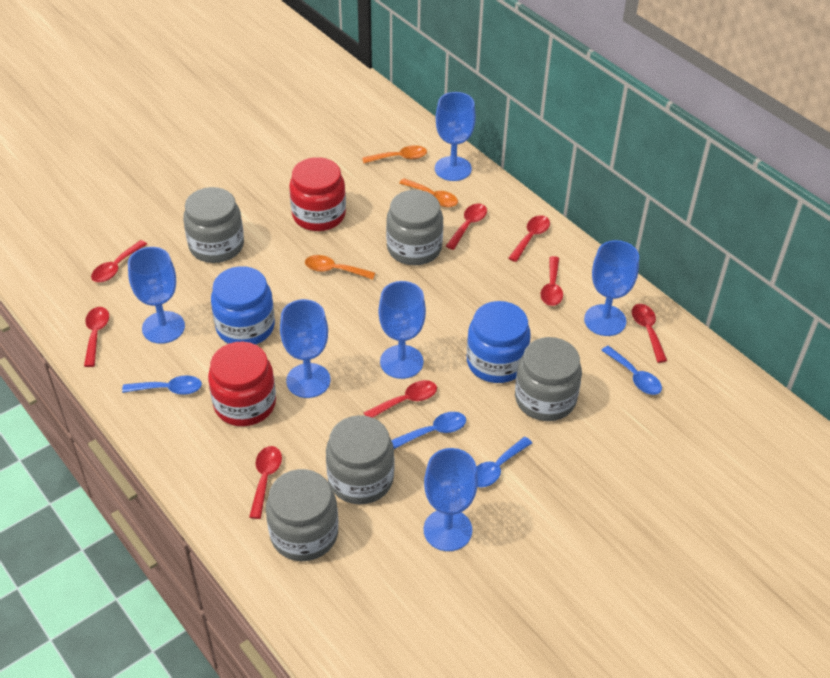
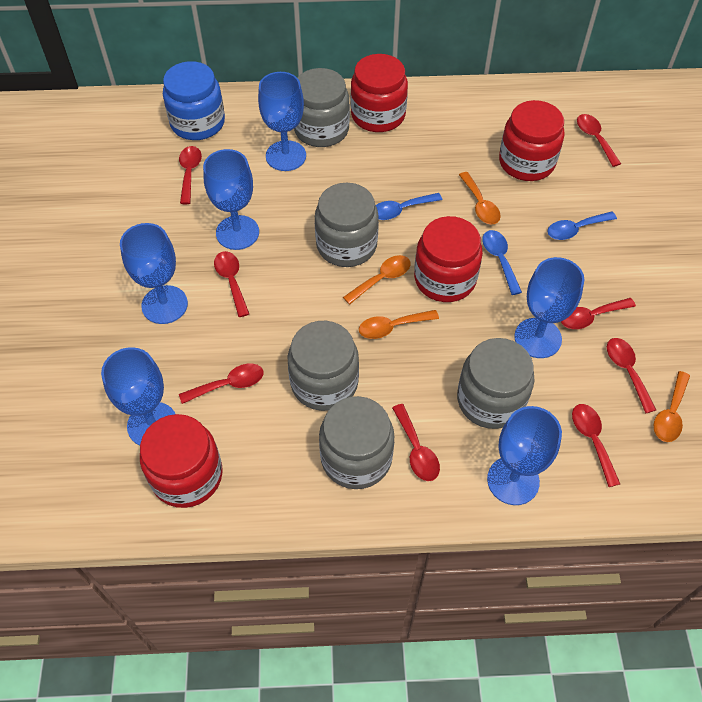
blue jar: 2 -> 1
blue spoon: 4 -> 3
orange spoon: 3 -> 4
red jar: 2 -> 4

